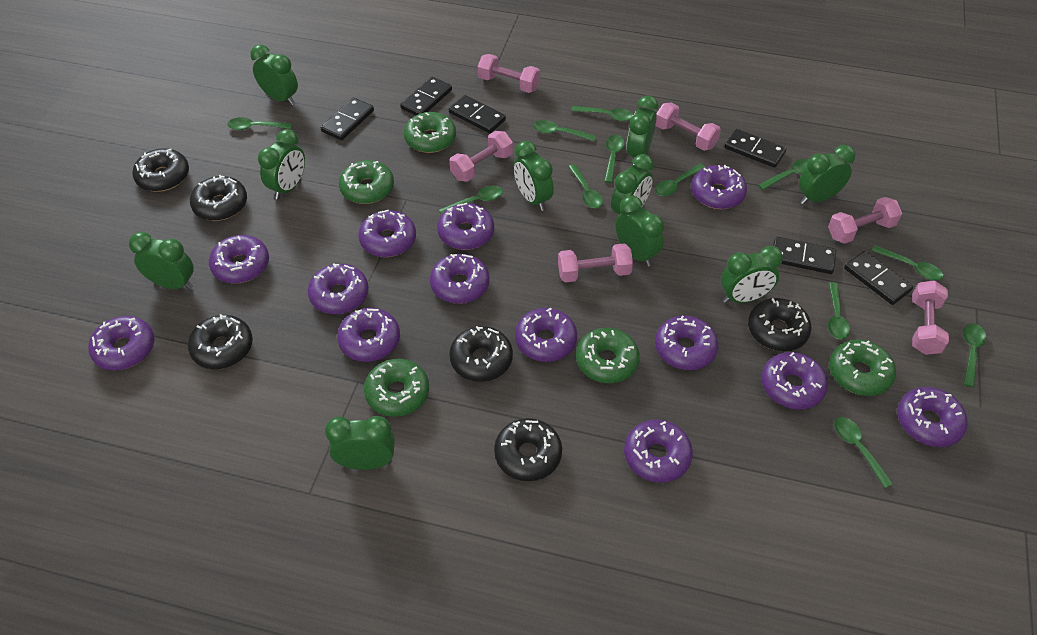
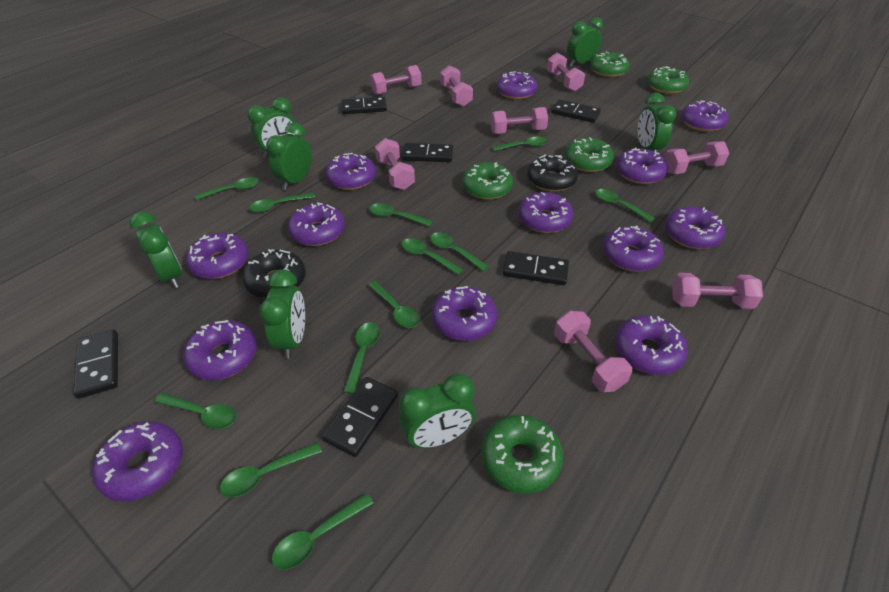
black donut: 6 -> 2
green clock: 10 -> 7
pink dumbbell: 6 -> 8

